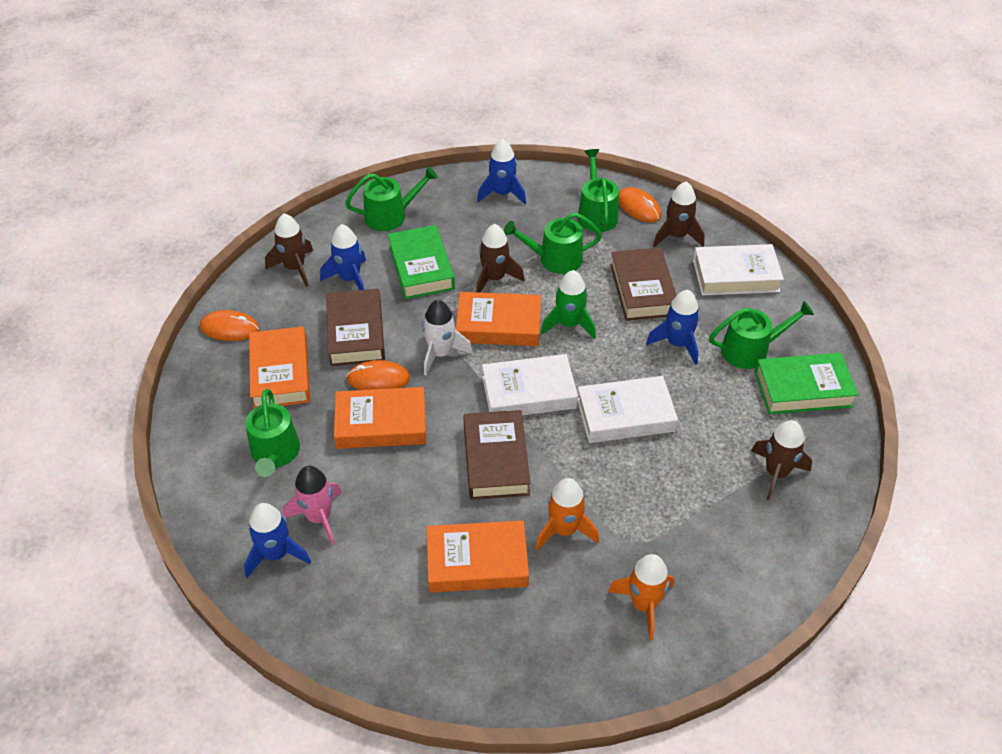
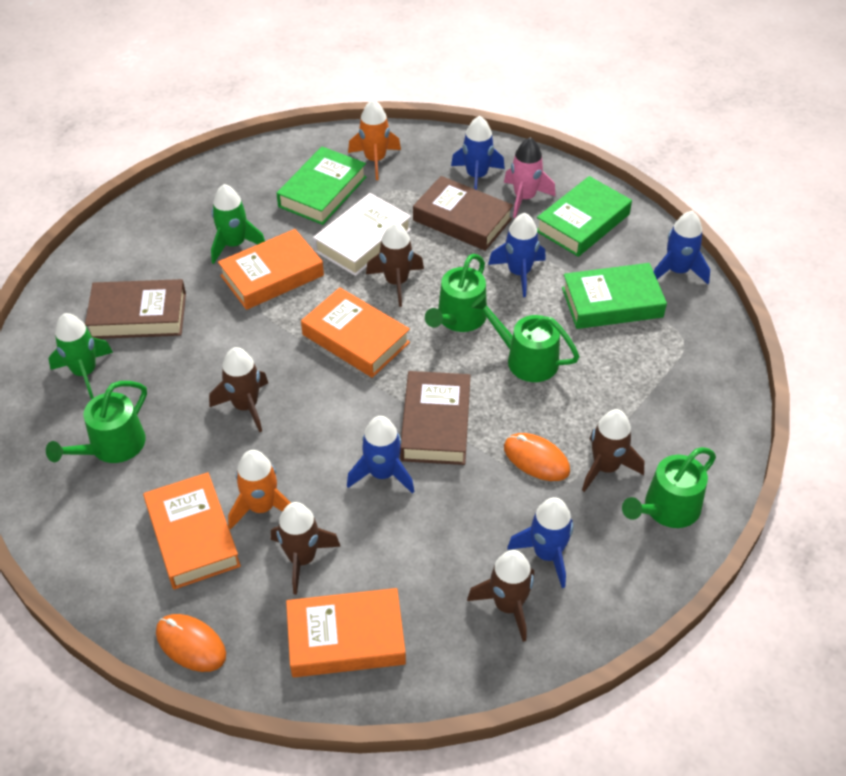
blue rocket: 4 -> 5
brown rocket: 4 -> 5
green book: 2 -> 3
green rocket: 1 -> 2
green watering can: 5 -> 4
orange mouse: 3 -> 2
white book: 3 -> 1
white rocket: 1 -> 0

